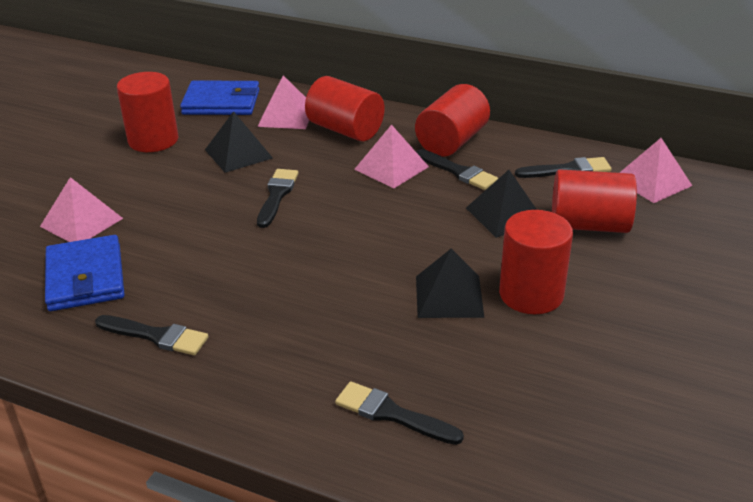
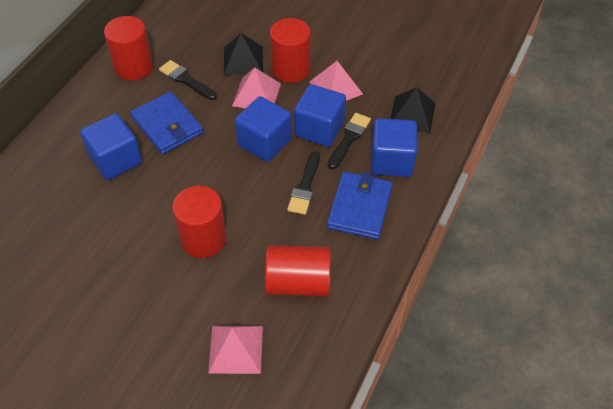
black brush: 5 -> 3
black pyramid: 3 -> 2
blue cube: 0 -> 4
pink pyramid: 4 -> 3
red cylinder: 5 -> 4

